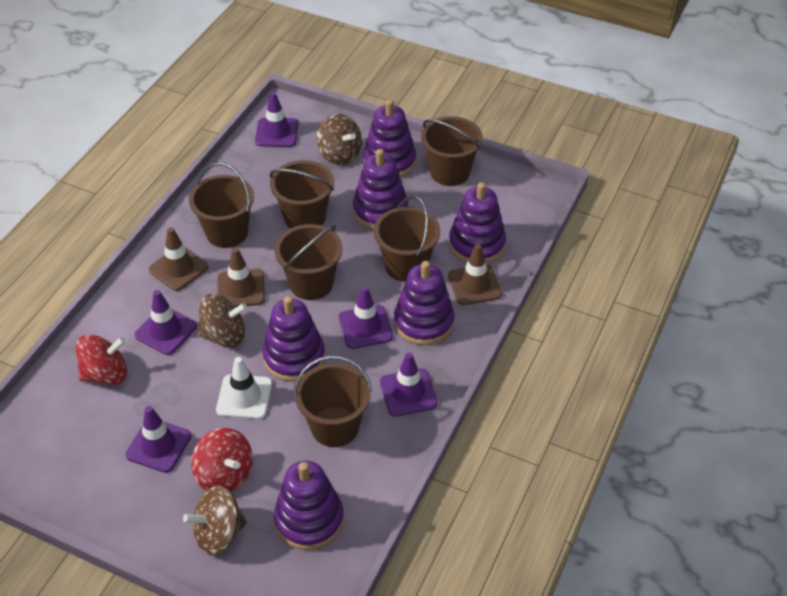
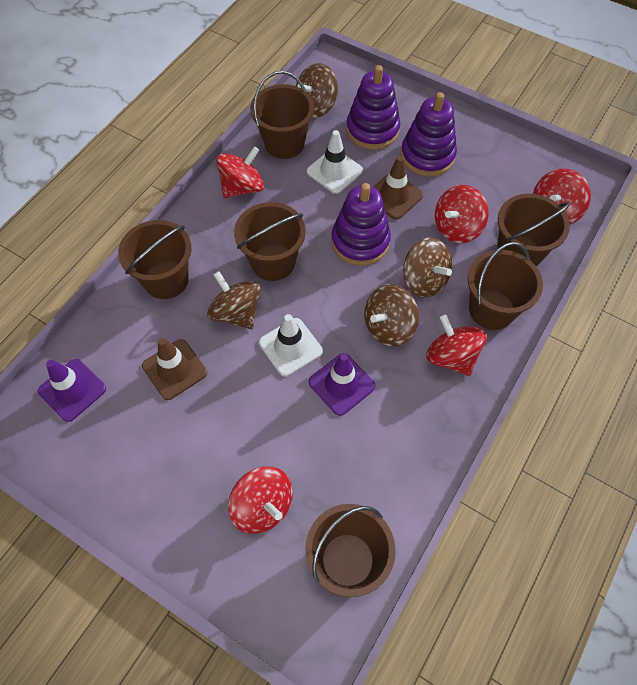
brown spinning top: 3 -> 4
brown traffic cone: 3 -> 2
purple stacking toy: 6 -> 3
purple traffic cone: 5 -> 2
red spinning top: 2 -> 5
white traffic cone: 1 -> 2

